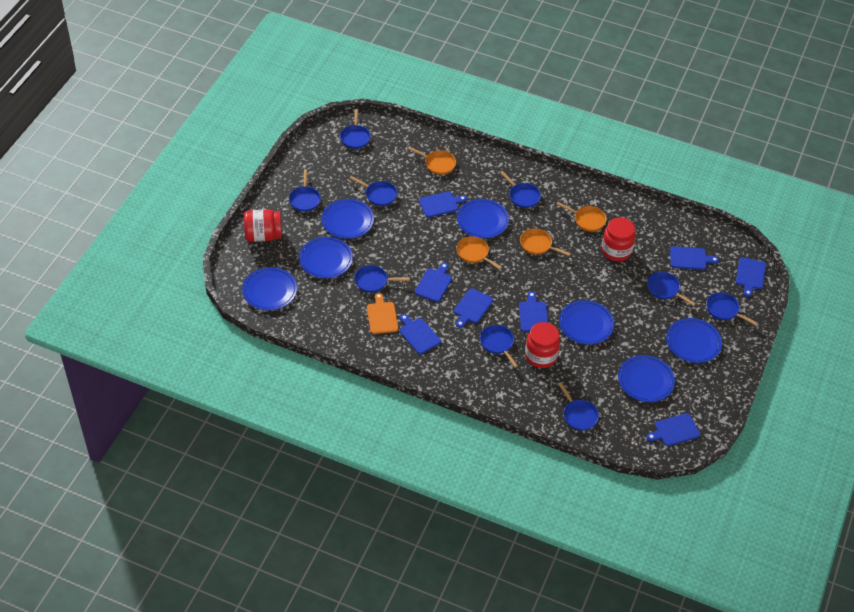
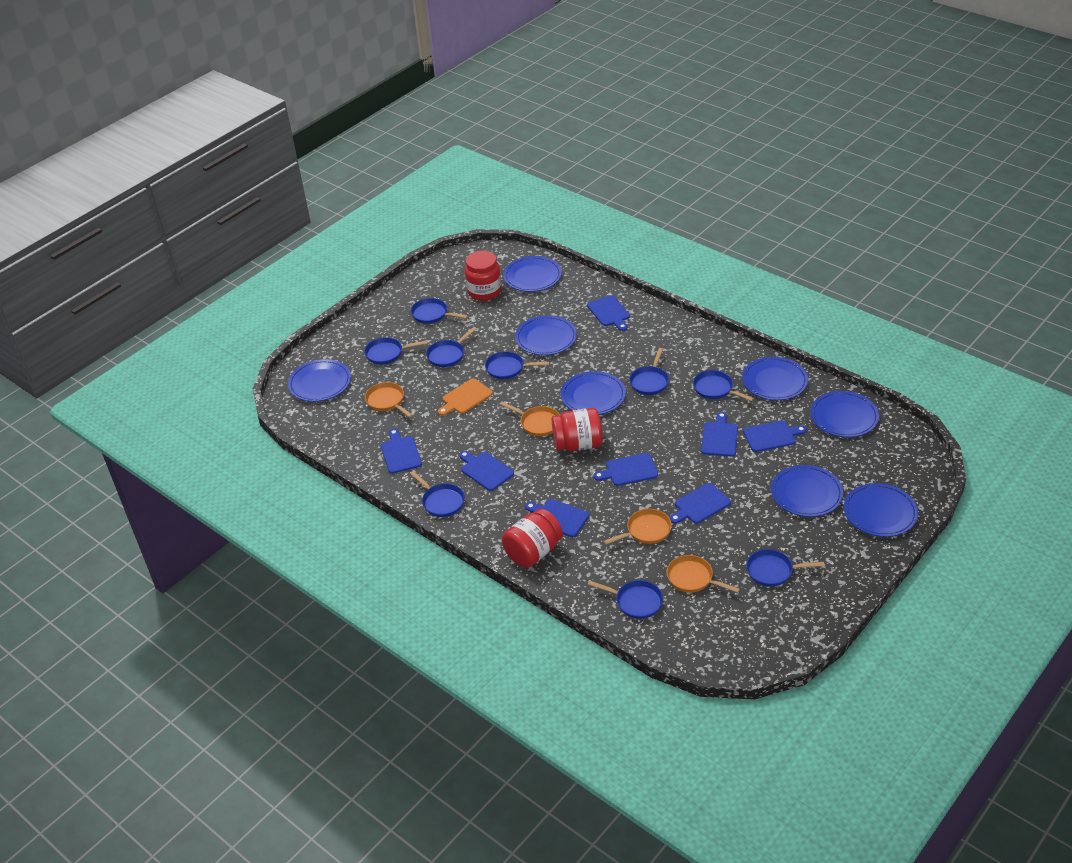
blue plate: 7 -> 8

